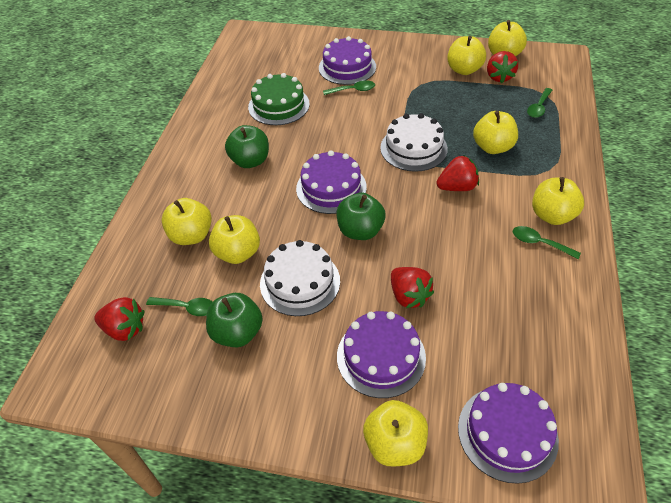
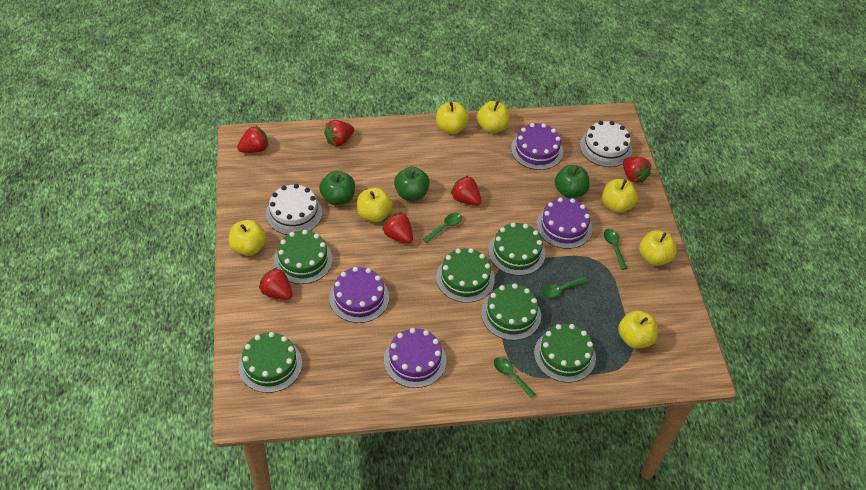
green cake: 1 -> 6
red strawberry: 4 -> 6

